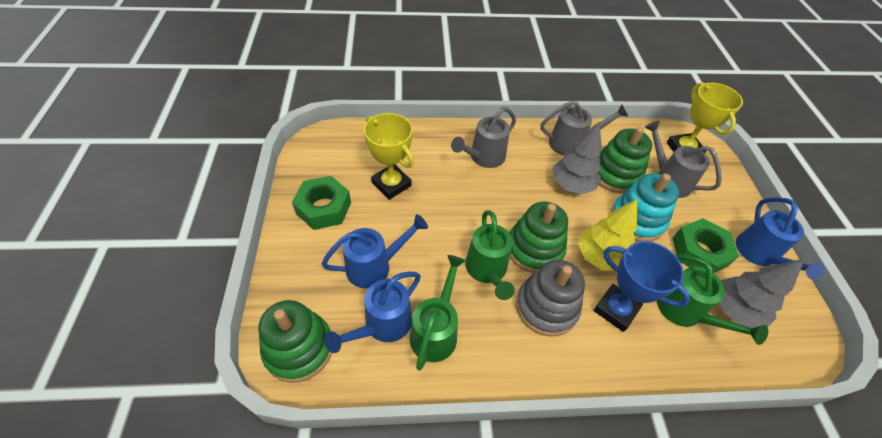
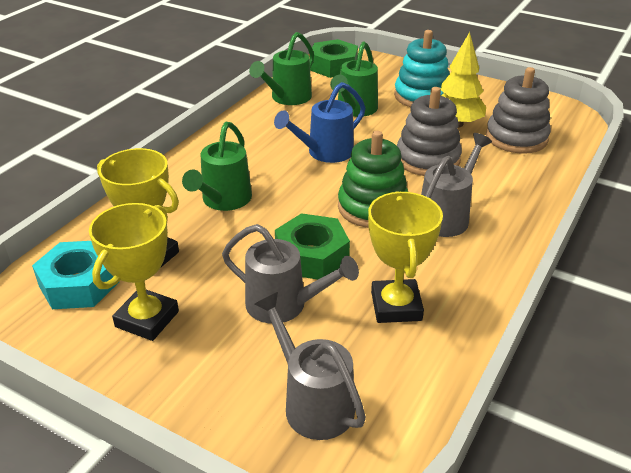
blue trophy: 1 -> 0
blue watering can: 3 -> 1
green stacking toy: 3 -> 1
grey stacking toy: 1 -> 2
grey tree: 2 -> 0
turquoise nut: 0 -> 1
yellow trophy: 2 -> 3

